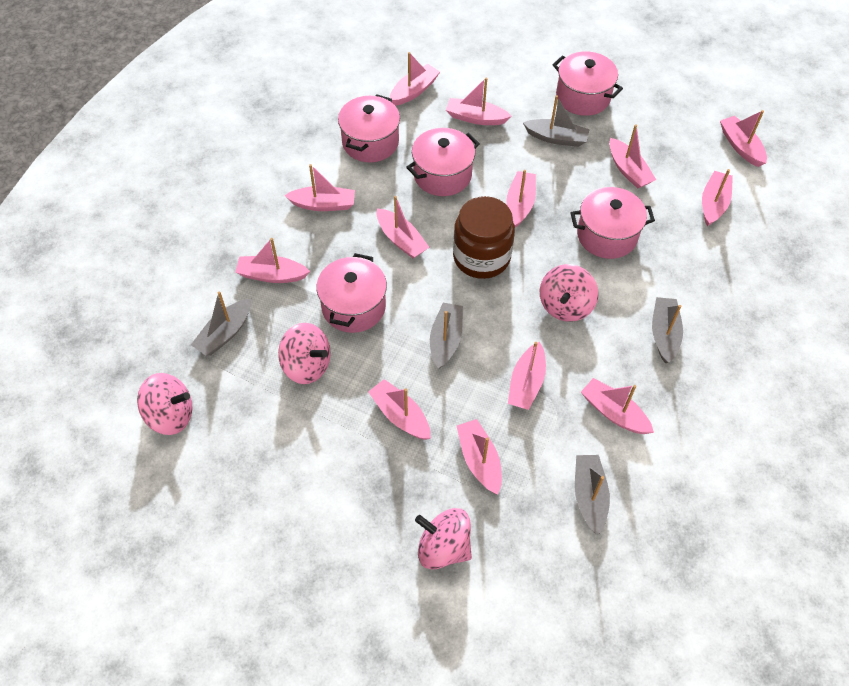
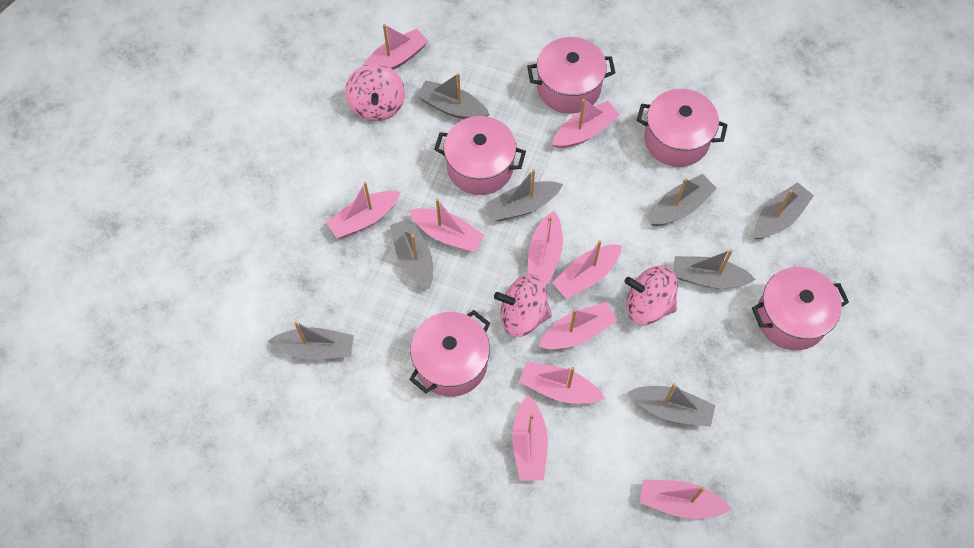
brown jar: 1 -> 0
grey boat: 5 -> 8
pink boat: 13 -> 10
pink spinning top: 4 -> 3

